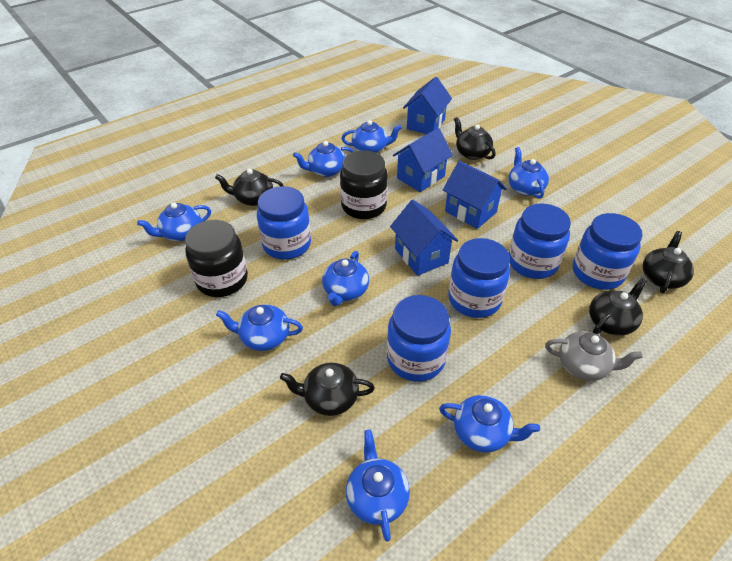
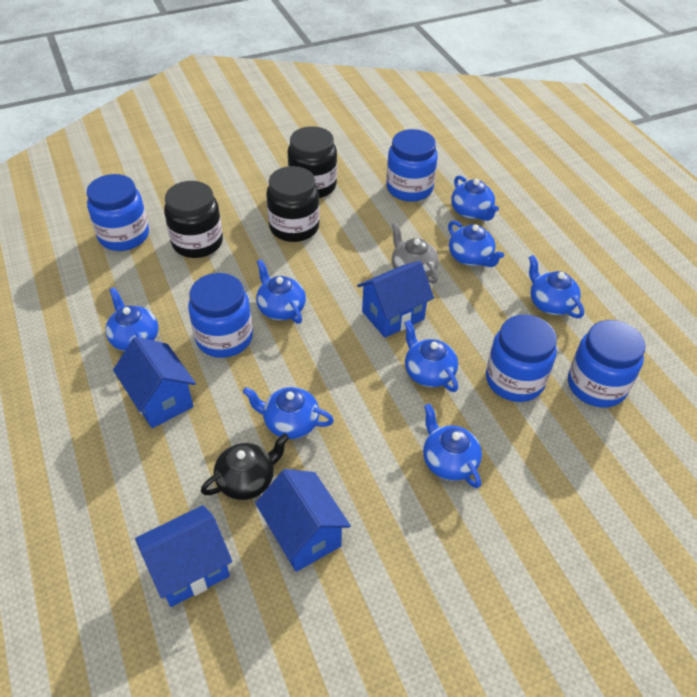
black jar: 2 -> 3
black teapot: 5 -> 1

